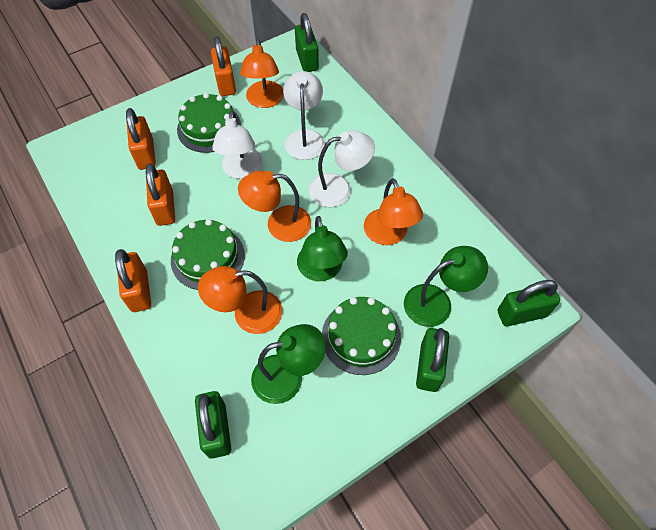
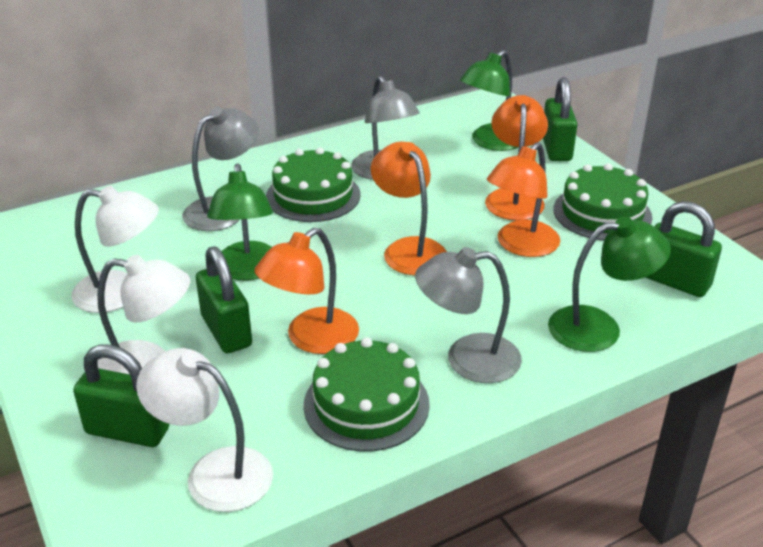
grey lamp: 0 -> 3
orange padlock: 4 -> 0

